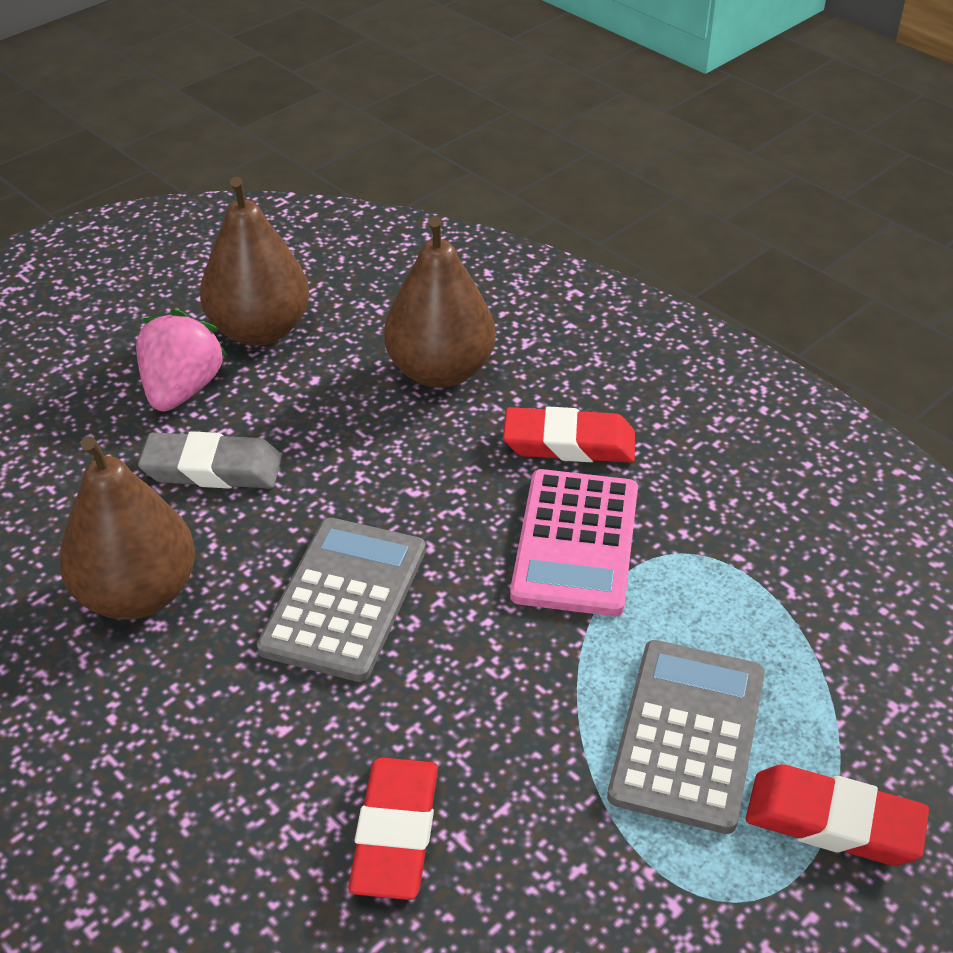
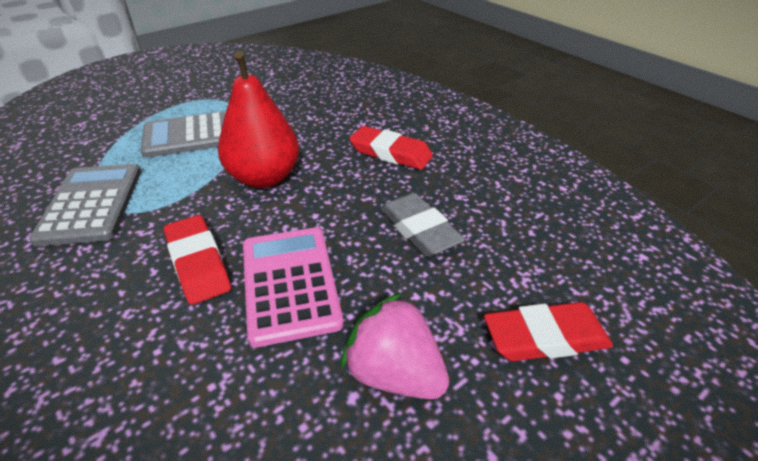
brown pear: 3 -> 0
red pear: 0 -> 1

